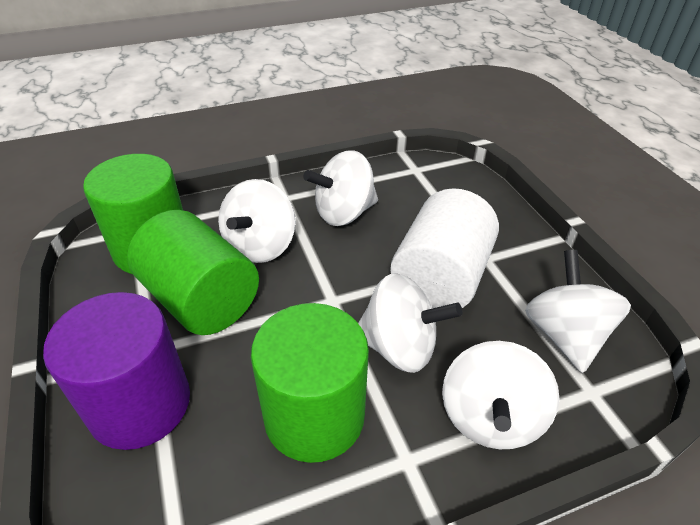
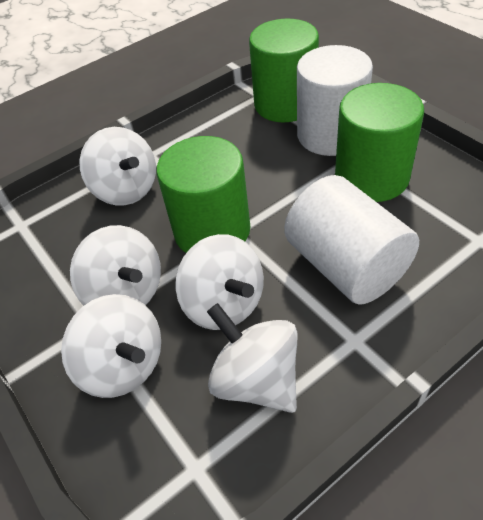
purple cylinder: 1 -> 0
white cylinder: 1 -> 2

